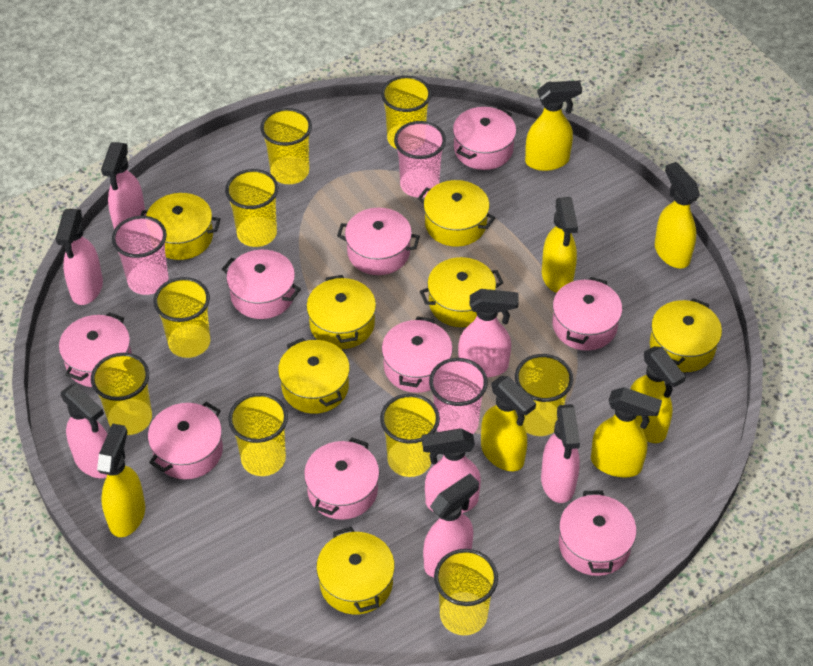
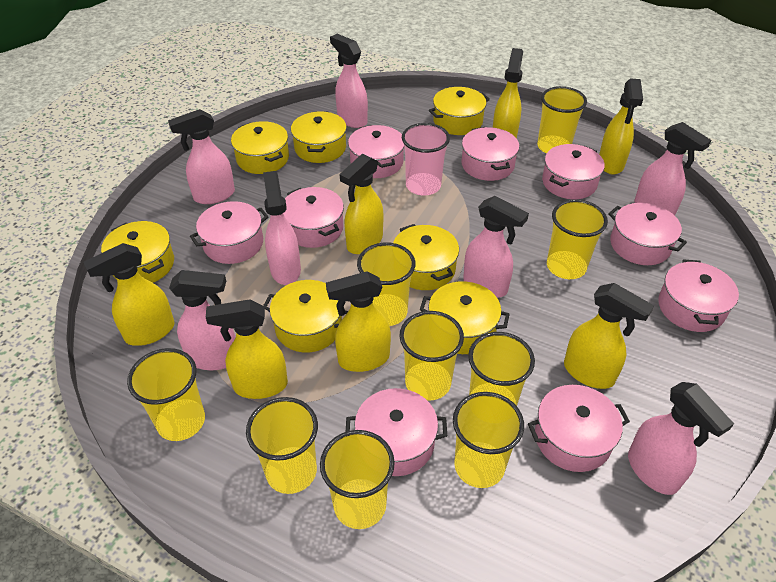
pink cup: 3 -> 1

